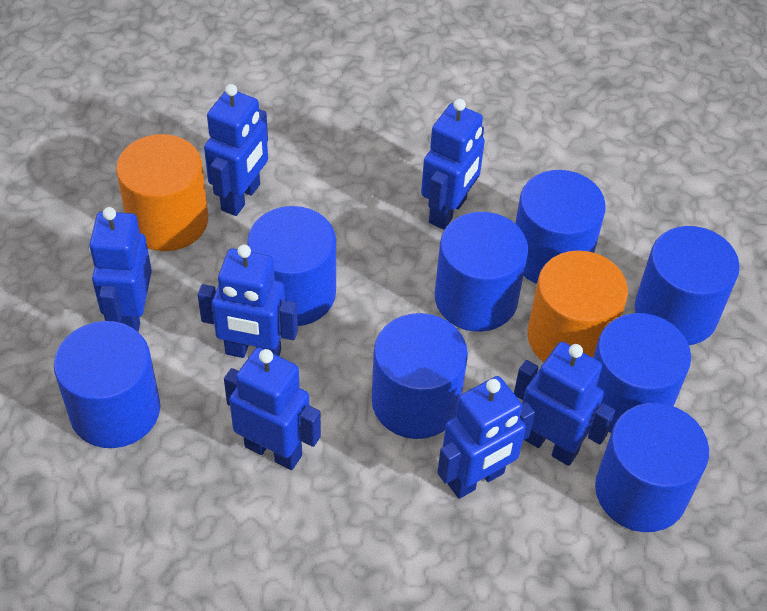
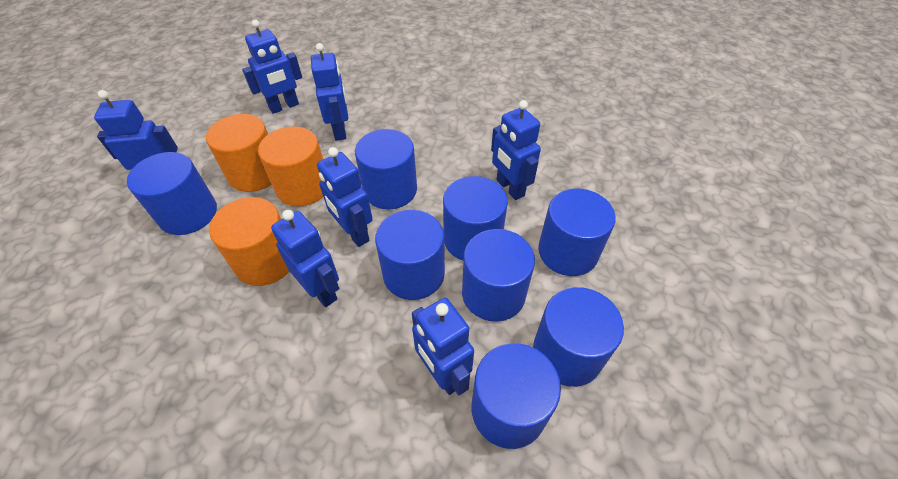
orange cylinder: 2 -> 3

